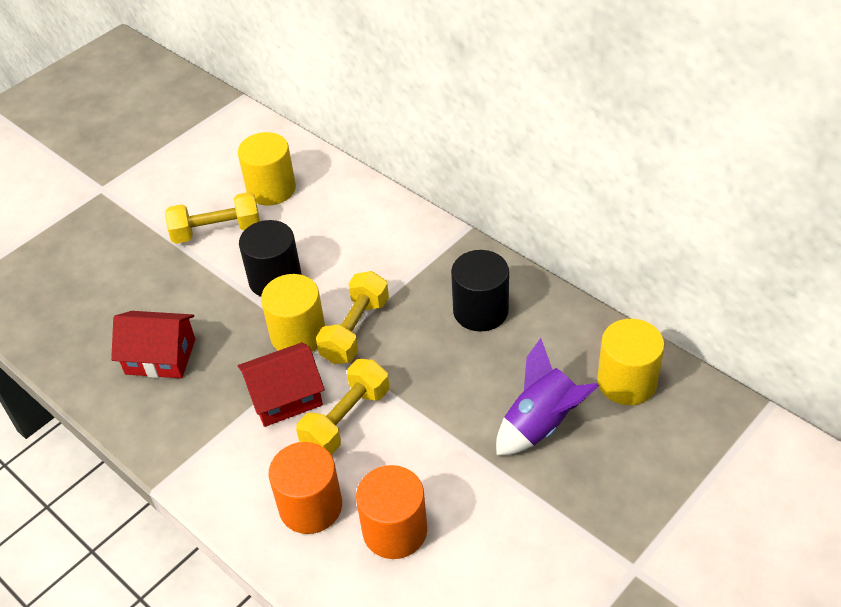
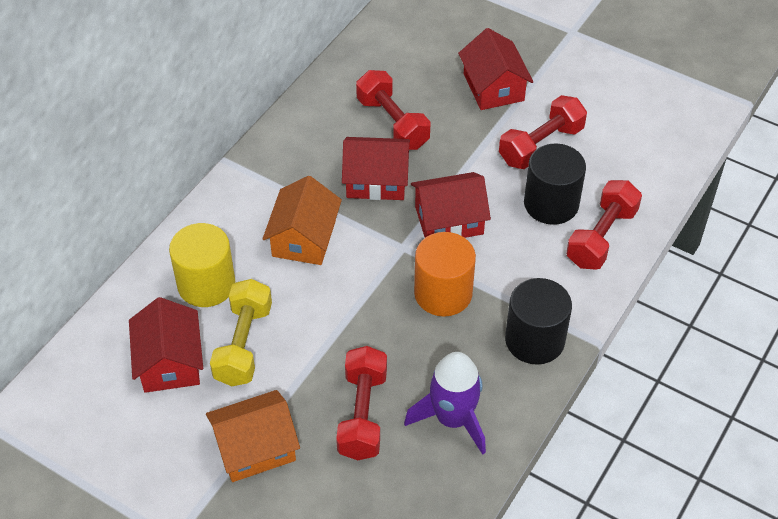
orange cylinder: 2 -> 1
orange house: 0 -> 2
red dumbbell: 0 -> 4
red house: 2 -> 4
yellow cylinder: 3 -> 1
yellow dumbbell: 3 -> 1

